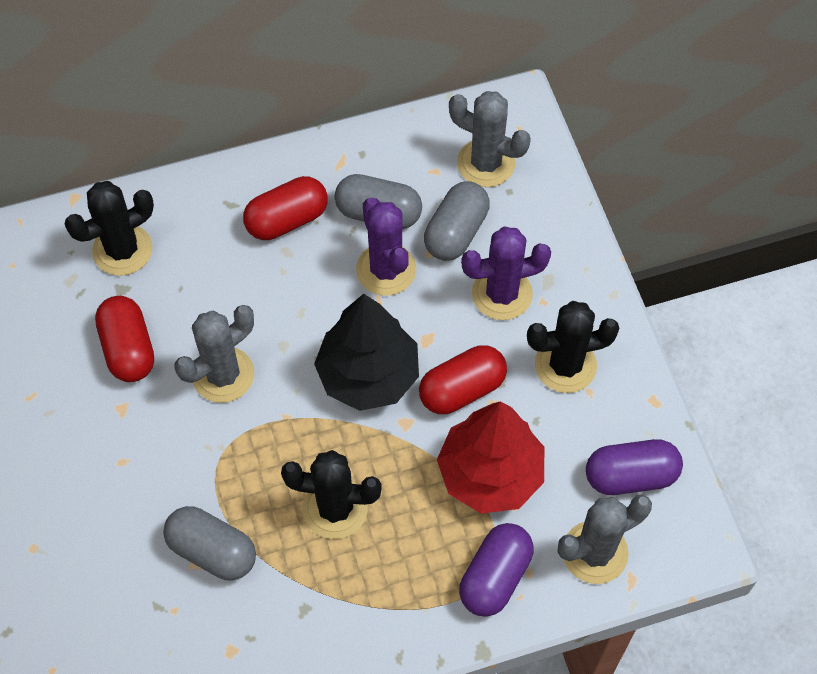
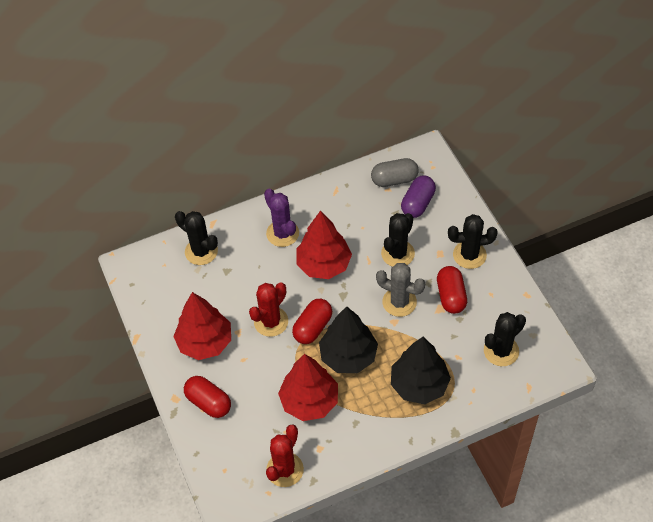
black cactus: 3 -> 4
black tree: 1 -> 2
grey cactus: 3 -> 1
grey capsule: 3 -> 1
purple cactus: 2 -> 1
purple capsule: 2 -> 1
red cactus: 0 -> 2
red tree: 1 -> 3

